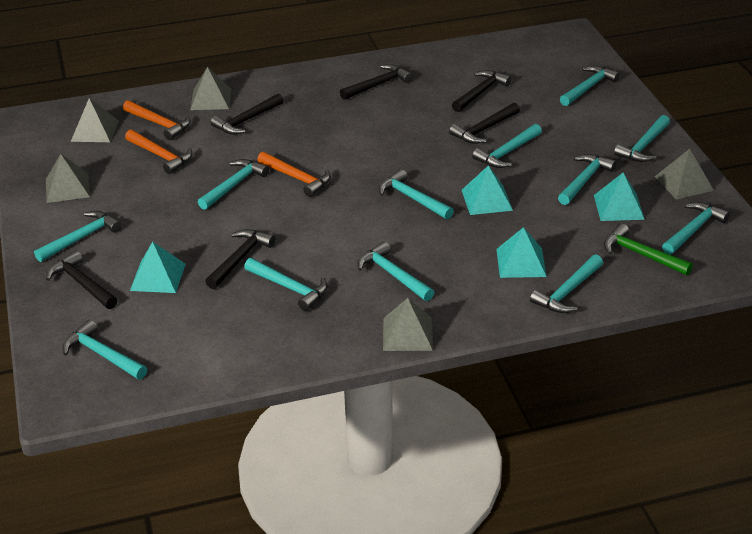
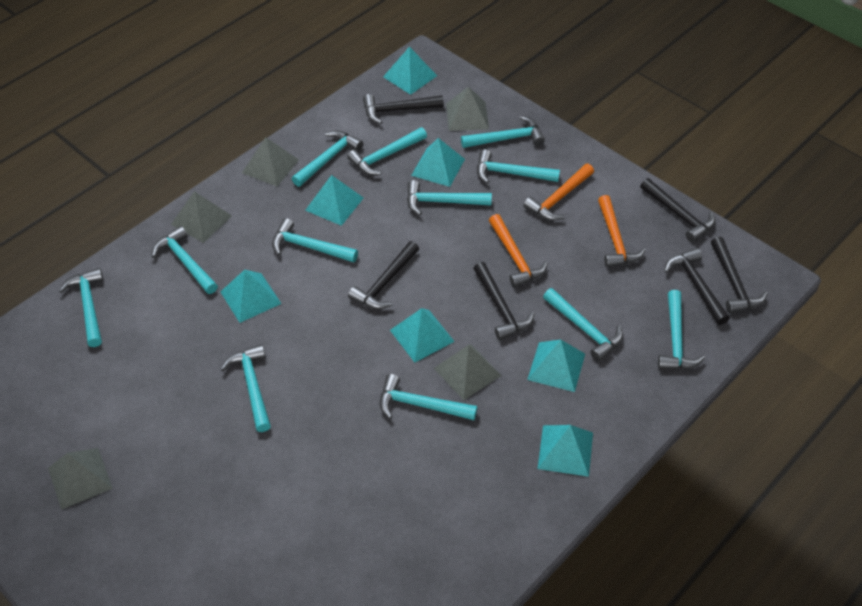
green hammer: 1 -> 0
turquoise pyramid: 4 -> 7

